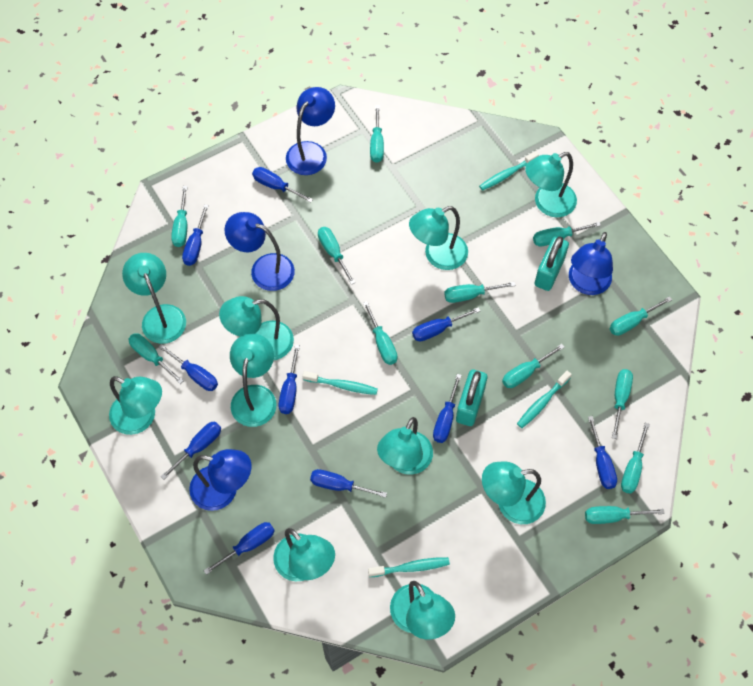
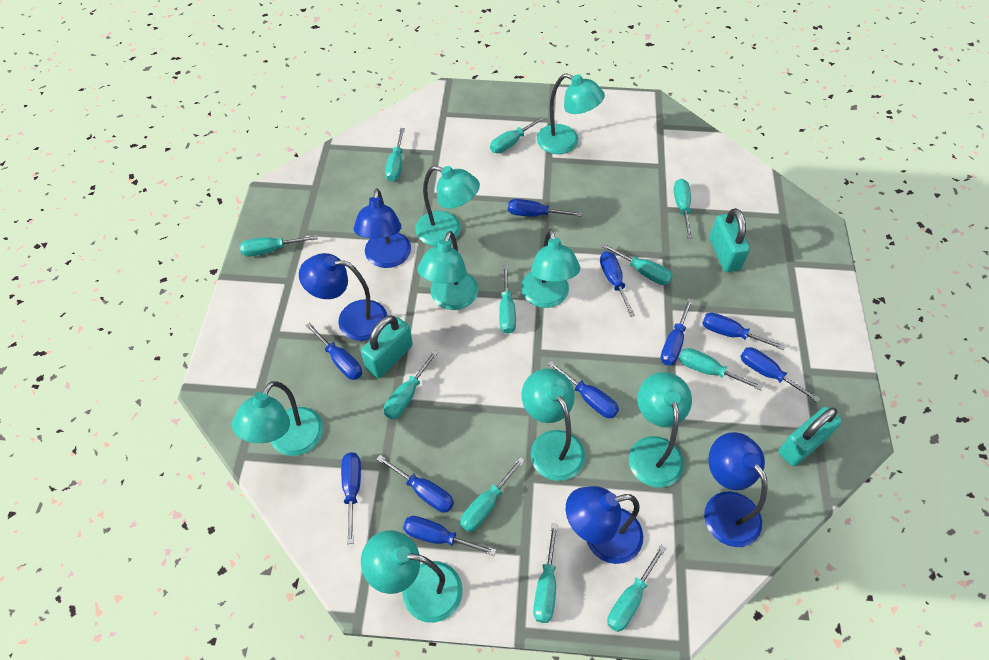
turquoise lamp: 10 -> 8
turquoise padlock: 2 -> 3
turquoise screwdriver: 12 -> 11
turquoise toothbrush: 4 -> 0

